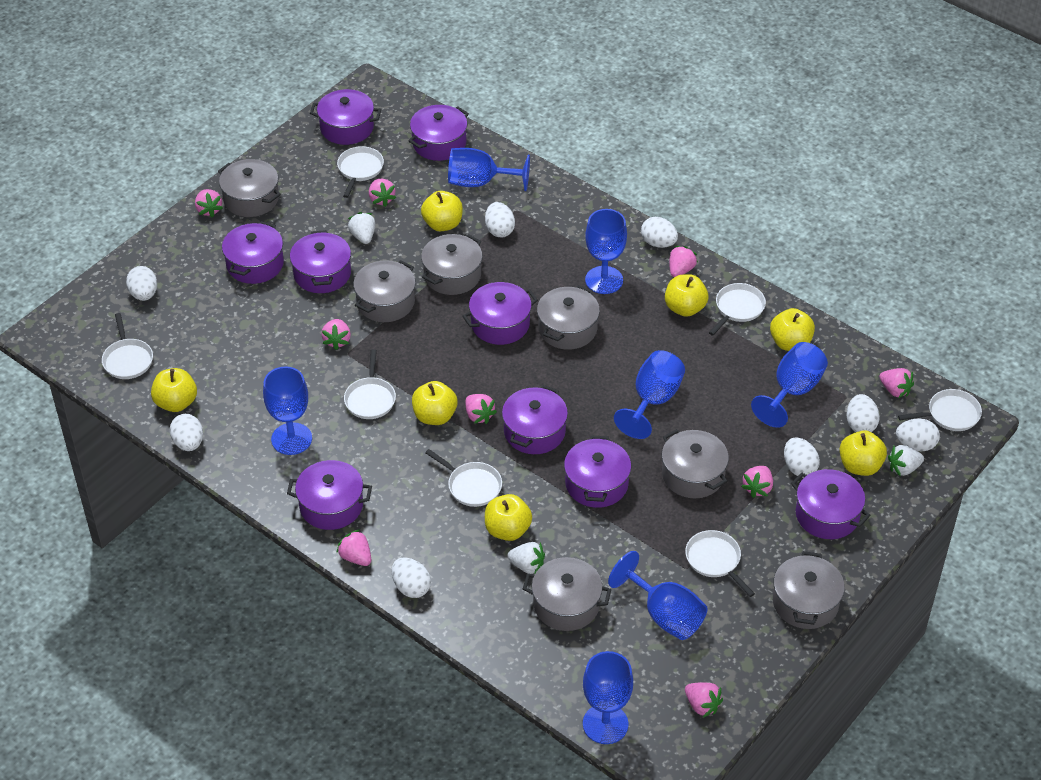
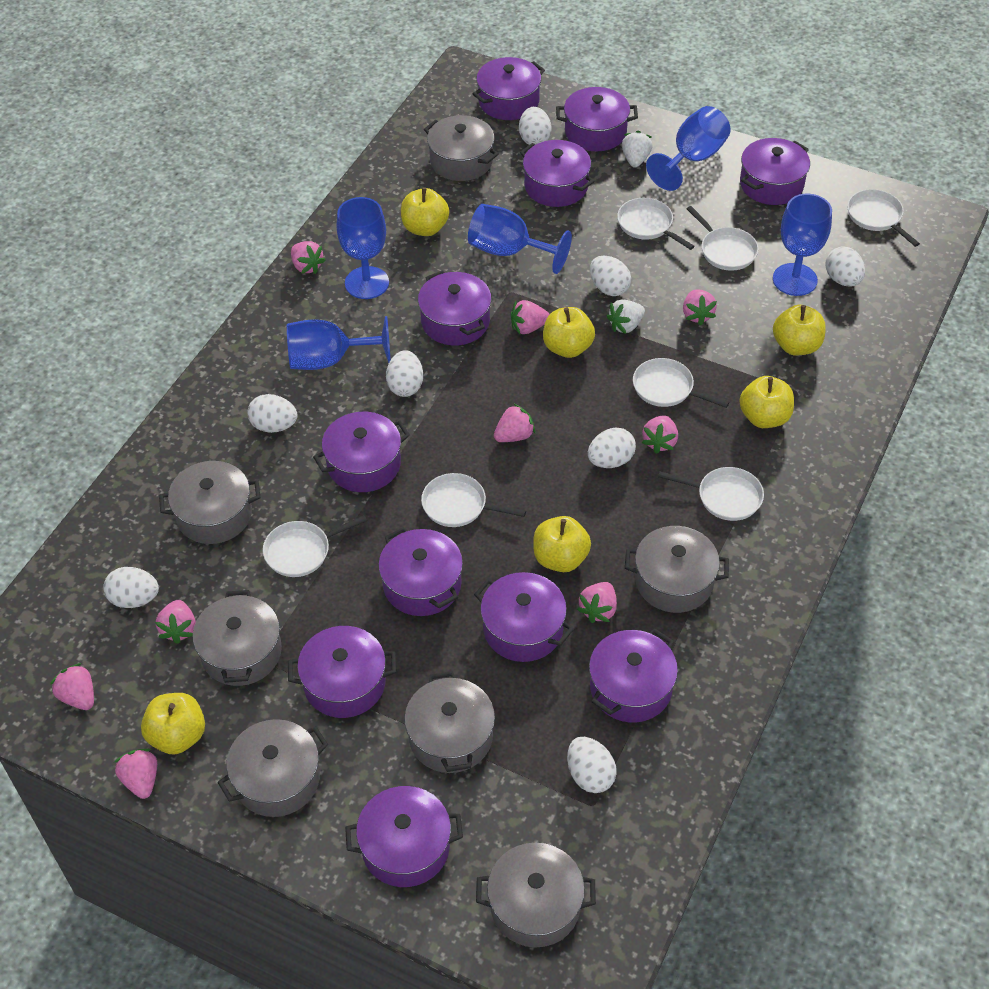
blue goblet: 7 -> 5
purple pot: 9 -> 11
white strawberry: 3 -> 2
yellow apple: 7 -> 6

